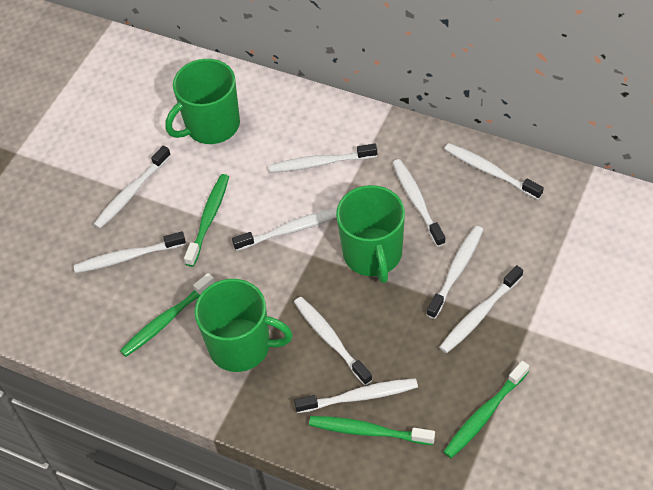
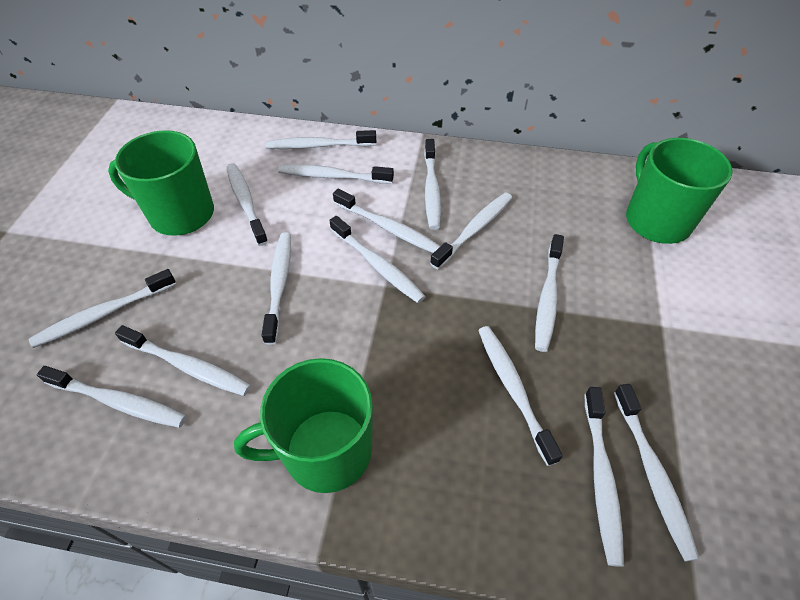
green toothbrush: 4 -> 0
white toothbrush: 10 -> 15

